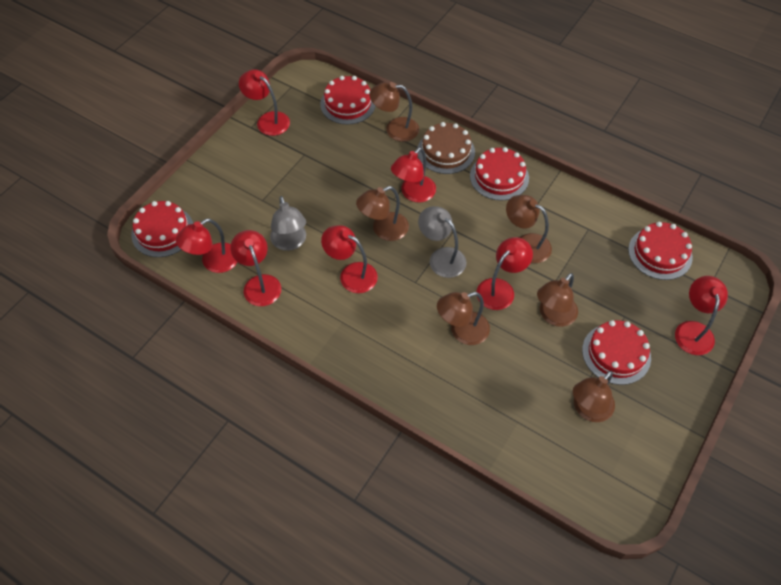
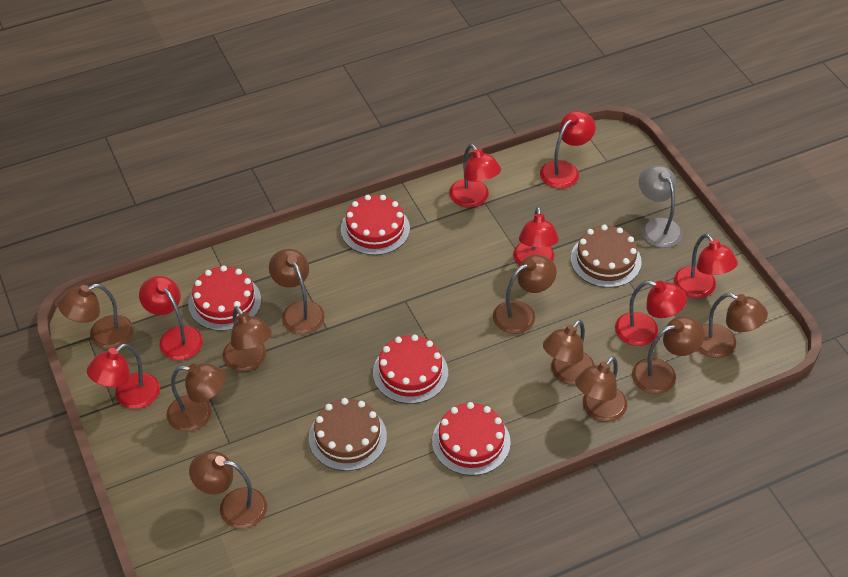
brown cake: 1 -> 2
brown lamp: 6 -> 10
grey lamp: 2 -> 1
red cake: 5 -> 4

